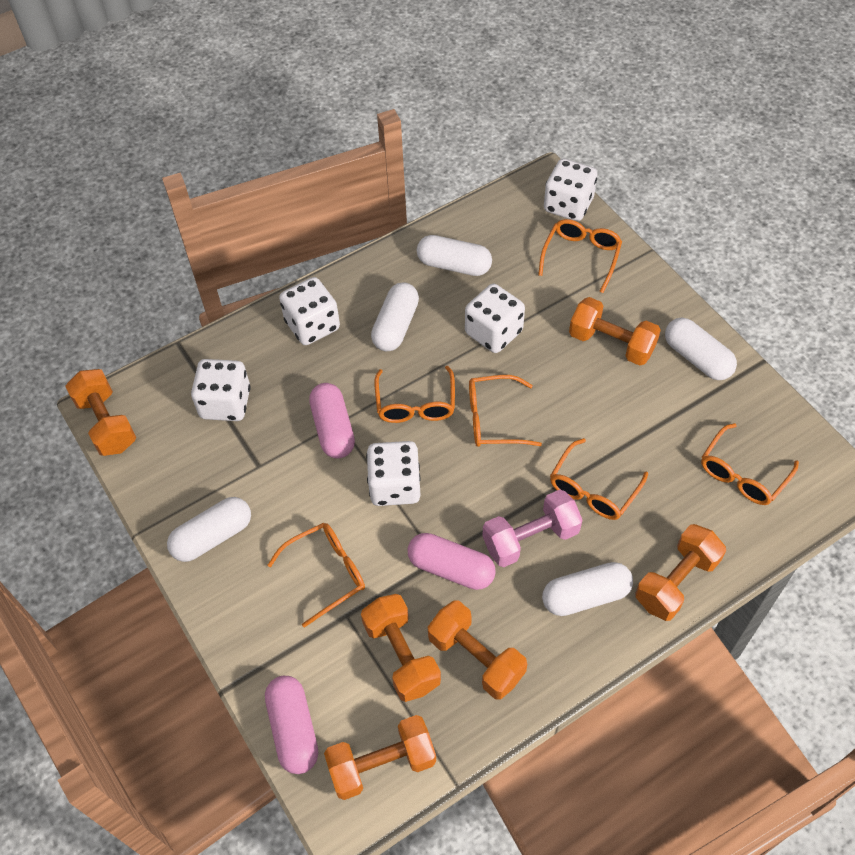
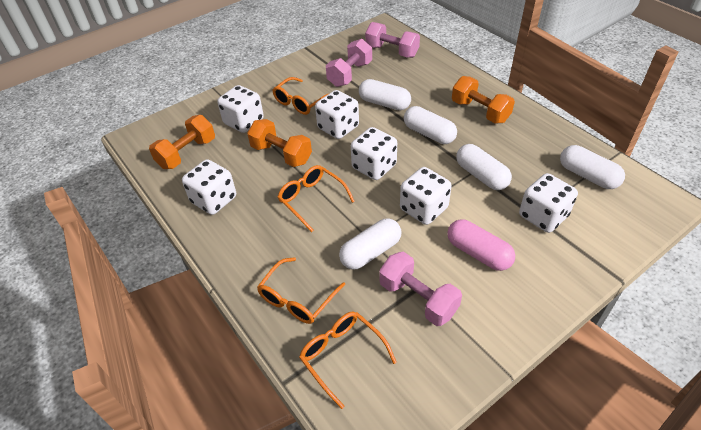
orange dumbbell: 6 -> 3
orange glasses: 6 -> 4
pink capsule: 3 -> 1
pink dumbbell: 1 -> 3
white dice: 5 -> 6

